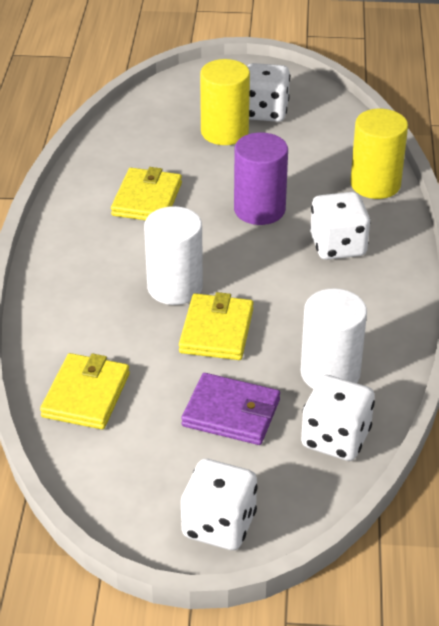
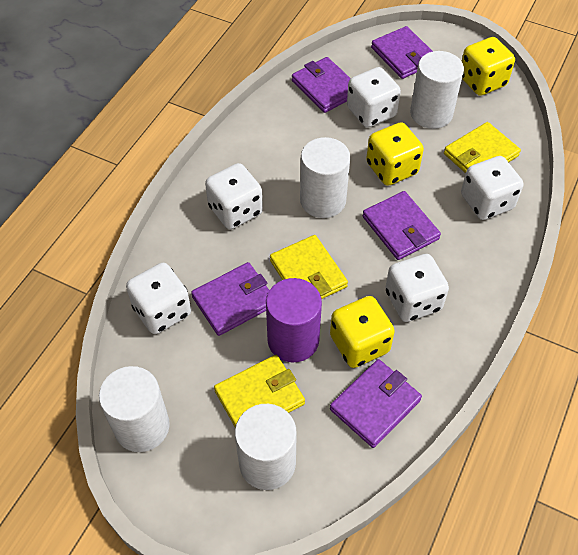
purple wallet: 1 -> 5
white cylinder: 2 -> 4
white dice: 4 -> 5
yellow cylinder: 2 -> 0
yellow dice: 0 -> 3

